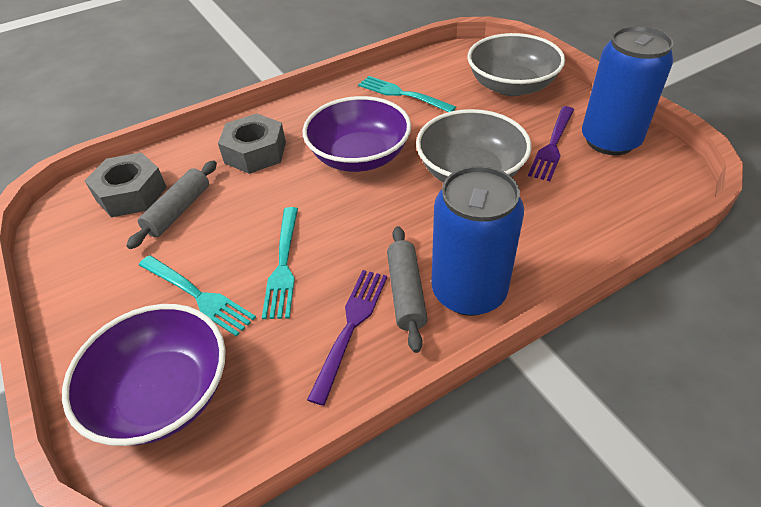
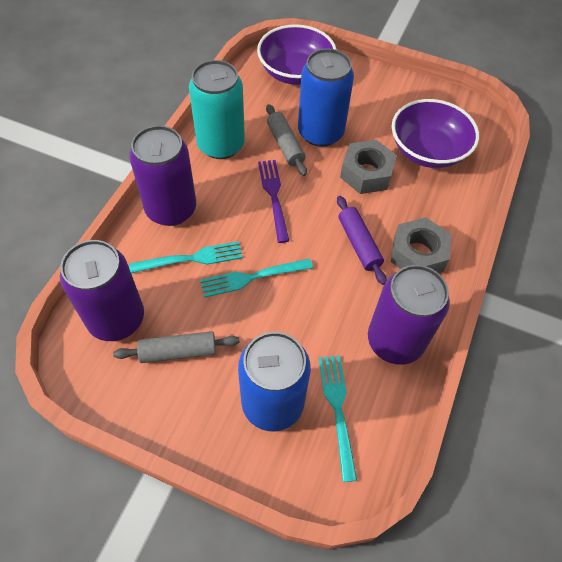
grey bowl: 2 -> 0
purple can: 0 -> 3
purple fork: 2 -> 1
purple rolling pin: 0 -> 1
turquoise can: 0 -> 1

